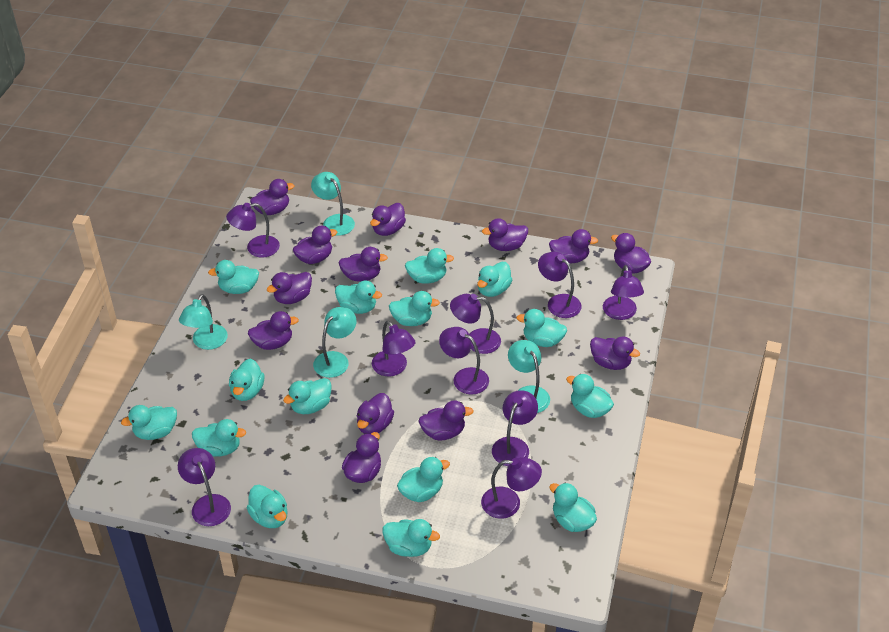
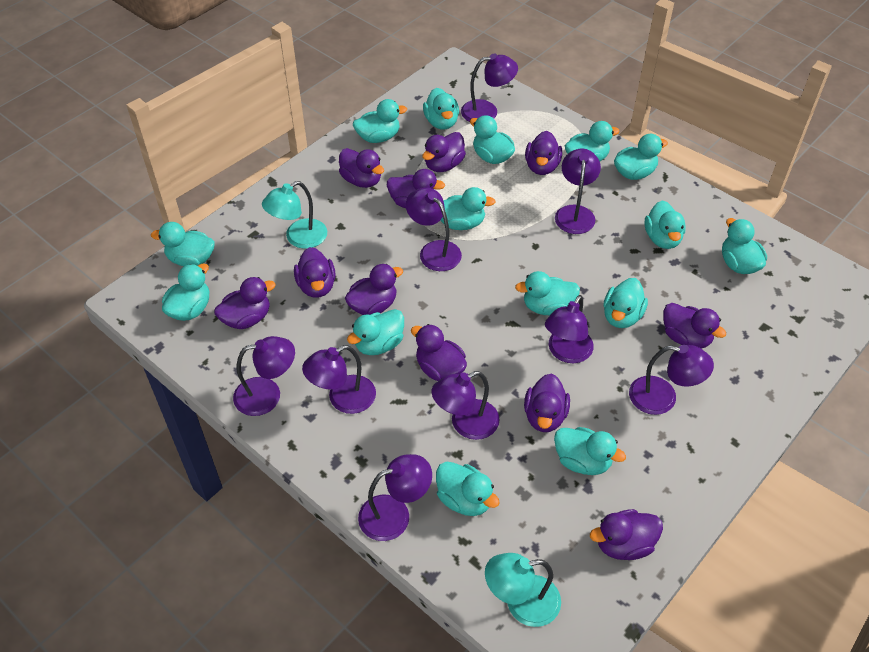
purple duck: 13 -> 11
turquoise lamp: 4 -> 2

